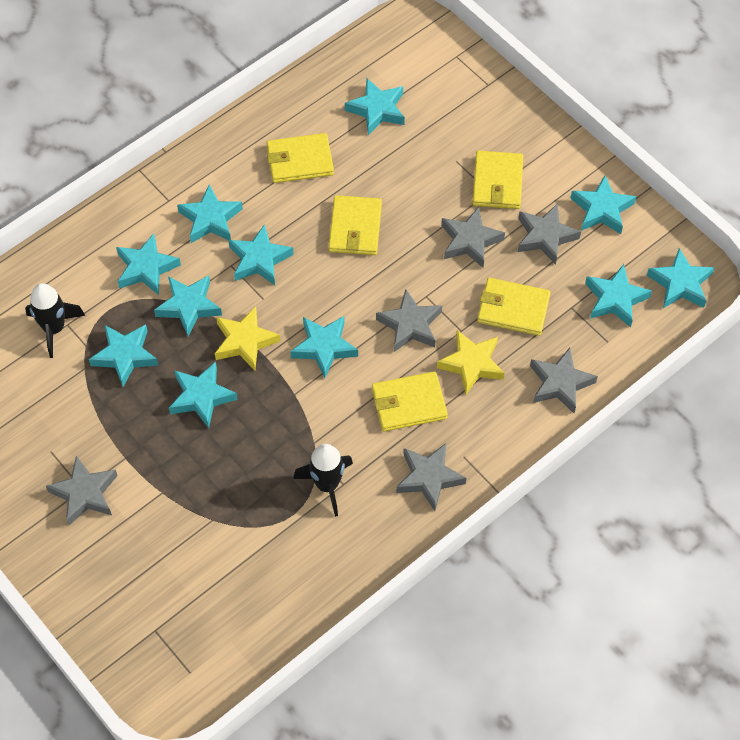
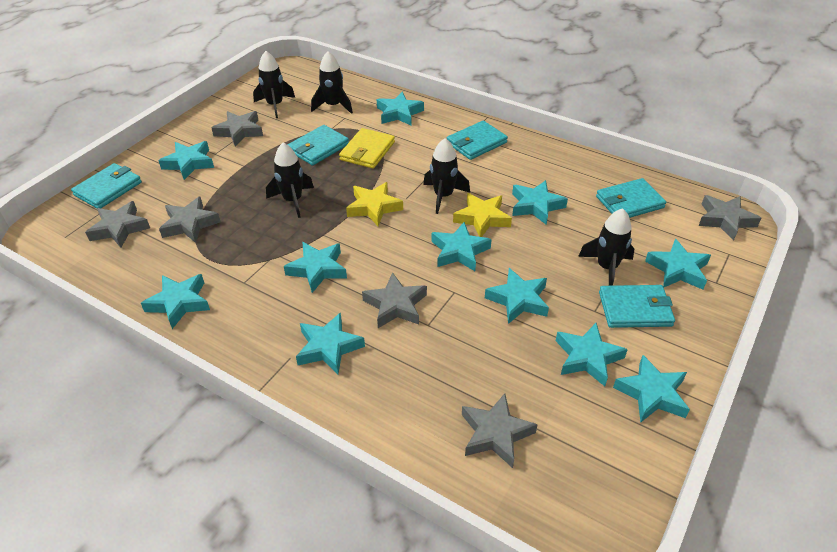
black rocket: 2 -> 5
turquoise wallet: 0 -> 5
yellow wallet: 5 -> 1

